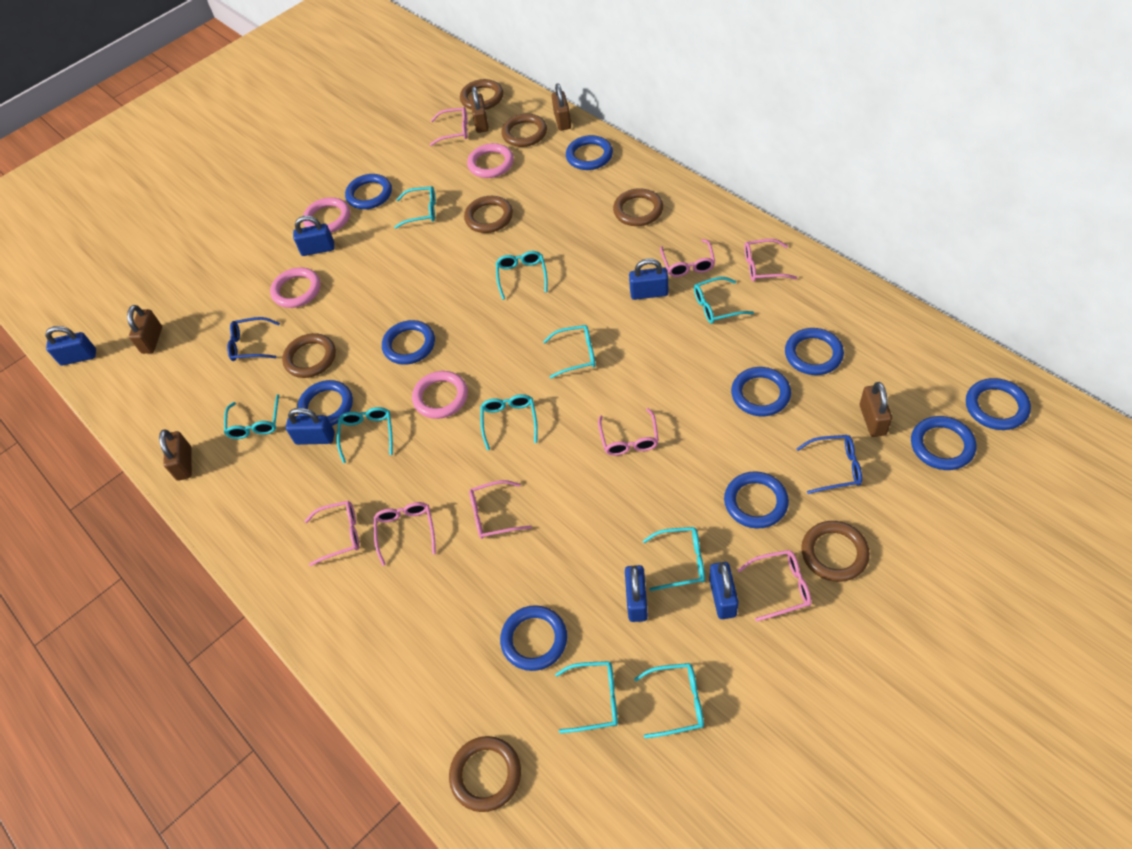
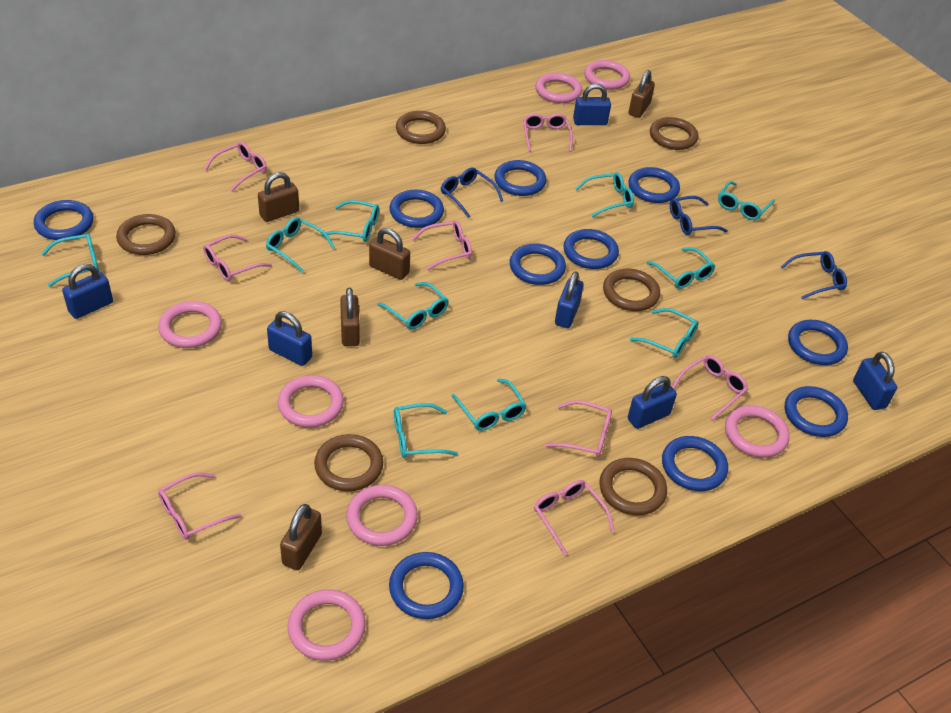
blue glasses: 2 -> 3
brown ring: 7 -> 6
pink ring: 4 -> 7

